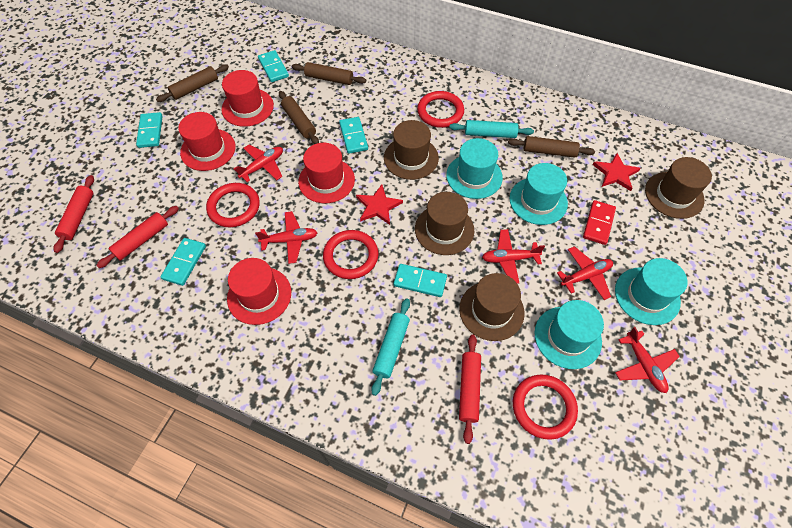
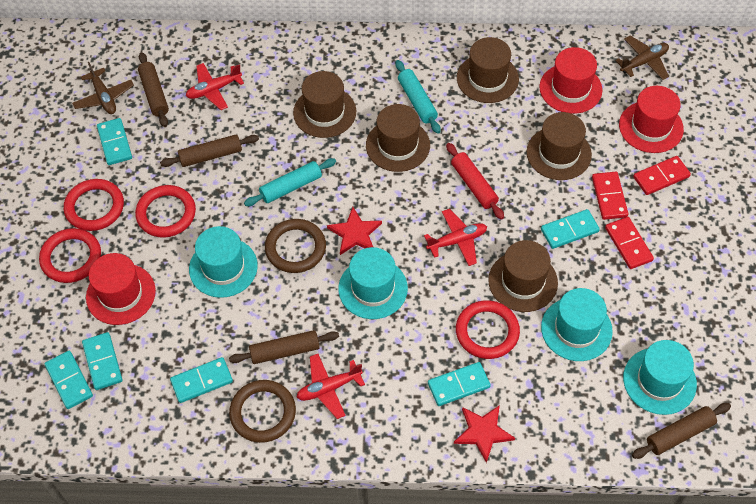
brown hat: 4 -> 5
brown plane: 0 -> 2
brown ring: 0 -> 2
red domino: 1 -> 3
red hat: 4 -> 3
red plane: 5 -> 3
red rolling pin: 3 -> 1
turquoise domino: 5 -> 6

